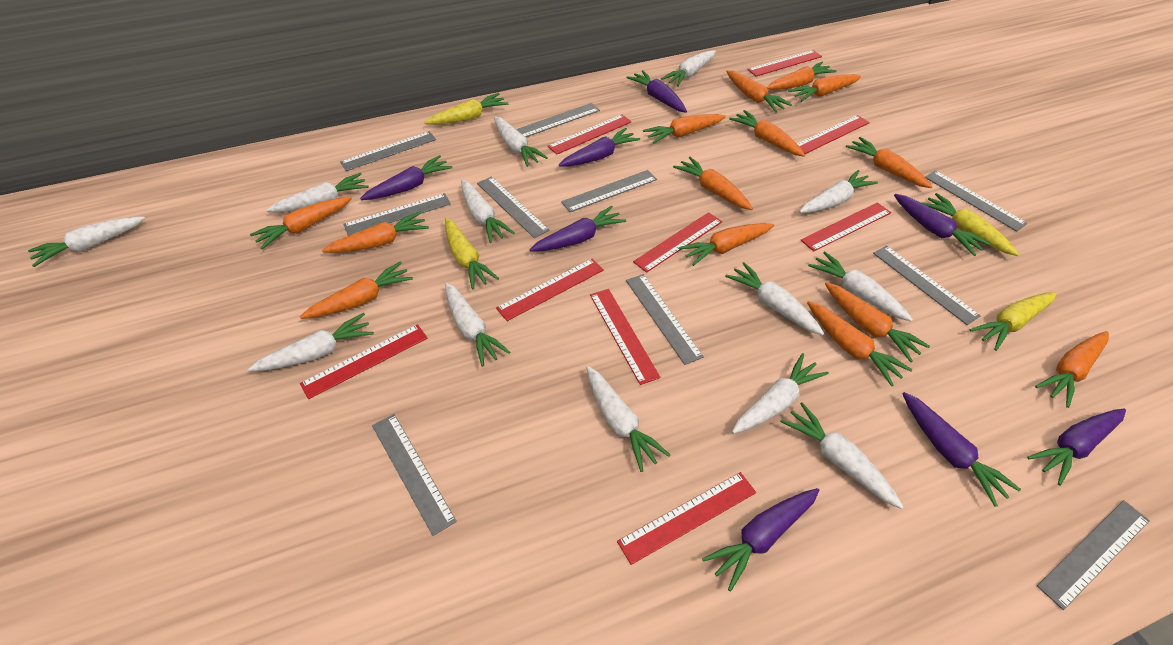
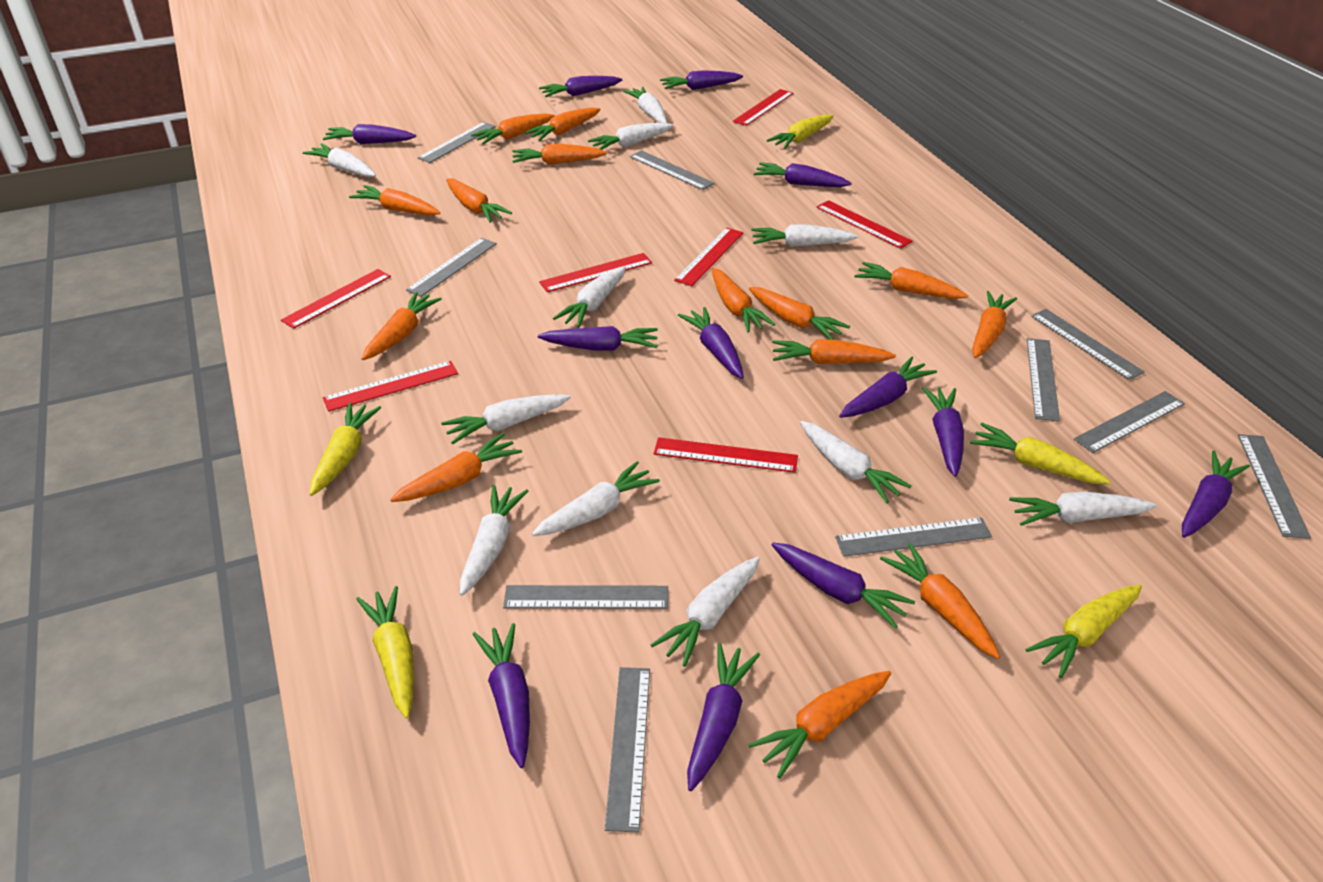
purple carrot: 8 -> 12
red ruler: 9 -> 7
white carrot: 13 -> 11
yellow carrot: 4 -> 5

